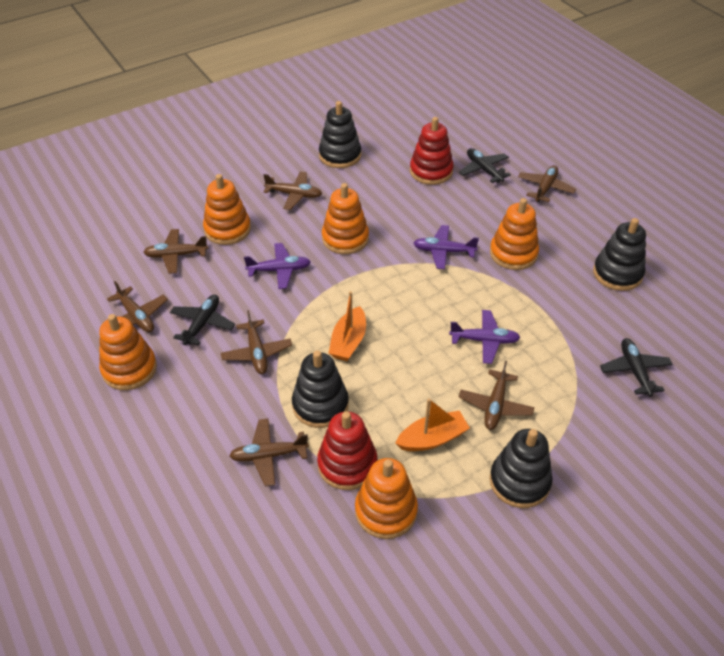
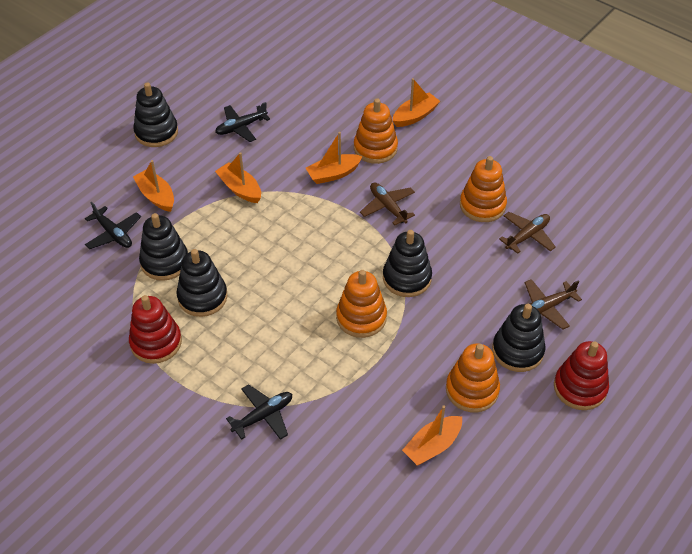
black stacking toy: 4 -> 5
brown plane: 7 -> 3
orange boat: 2 -> 5
orange stacking toy: 5 -> 4
purple plane: 3 -> 0

